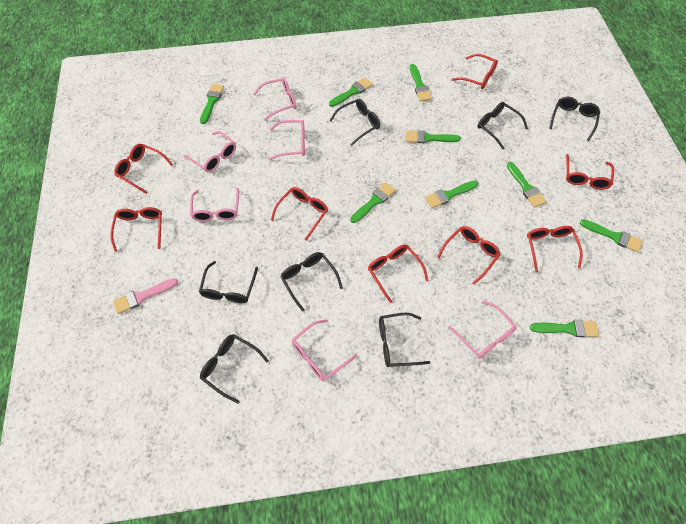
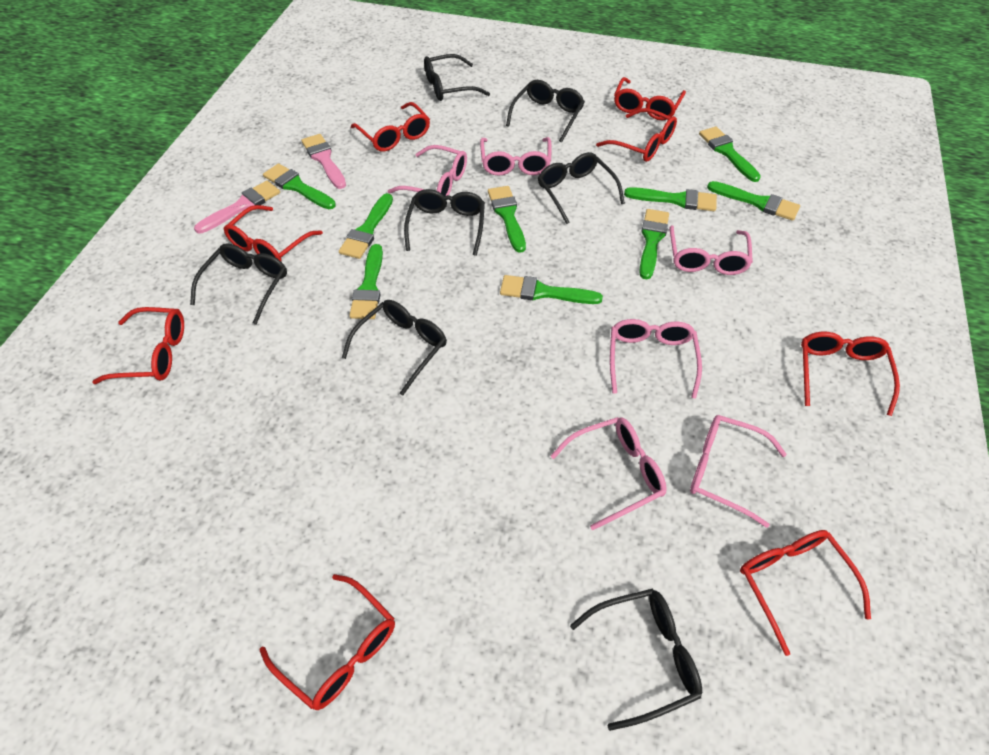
pink brush: 1 -> 2

